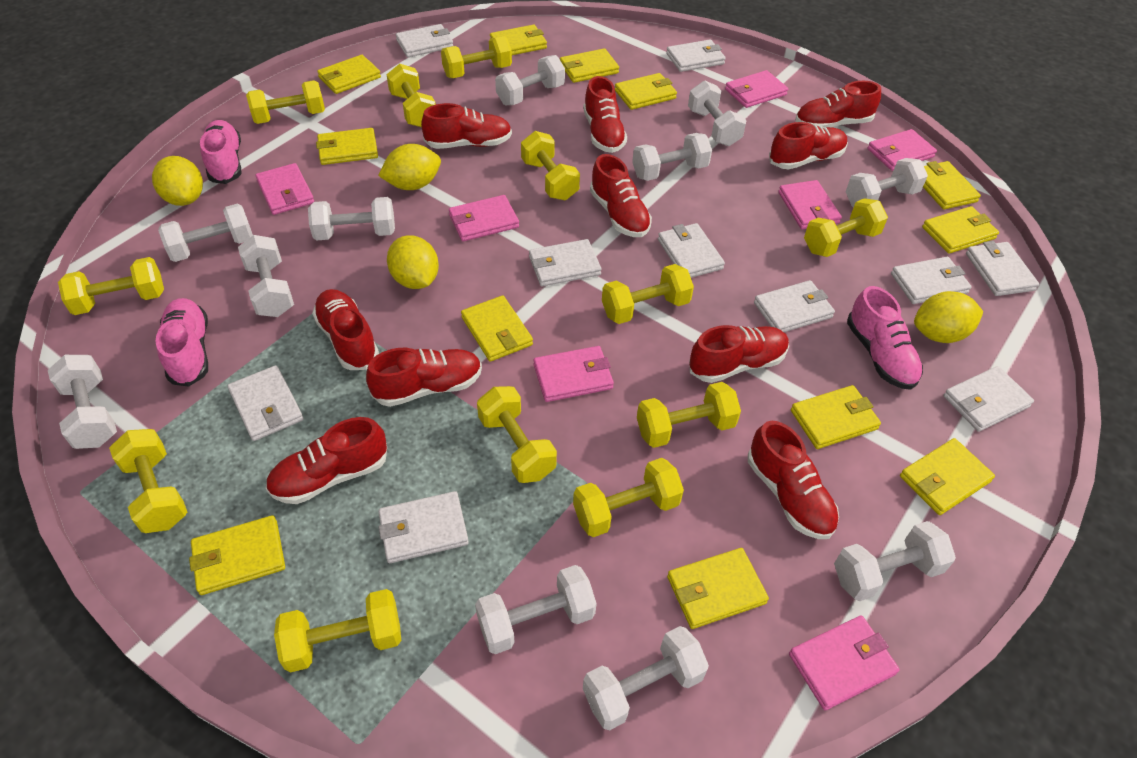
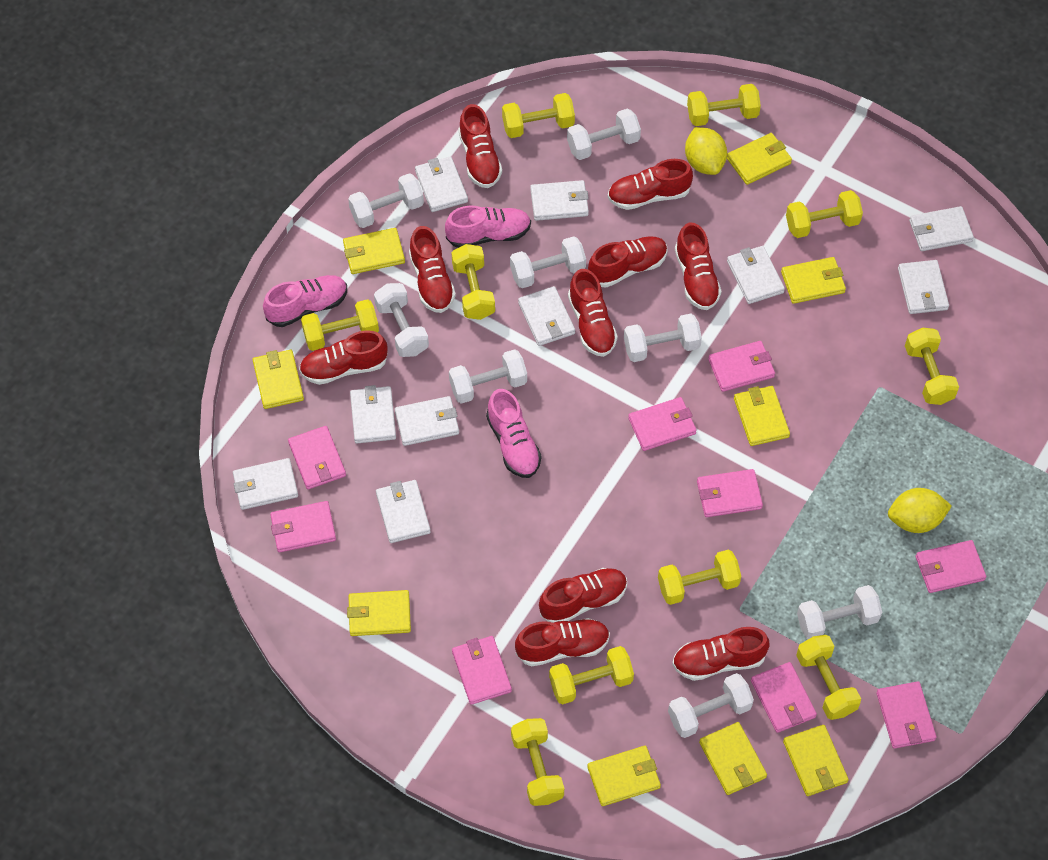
pink wallet: 7 -> 9
white dumbbell: 11 -> 8
yellow dumbbell: 12 -> 10
yellow lemon: 4 -> 2
yellow wallet: 12 -> 9

